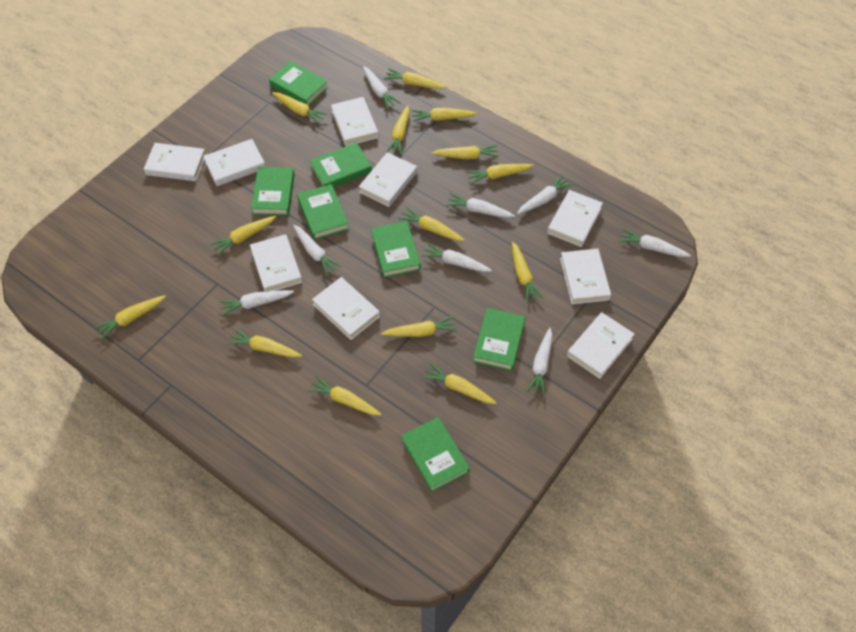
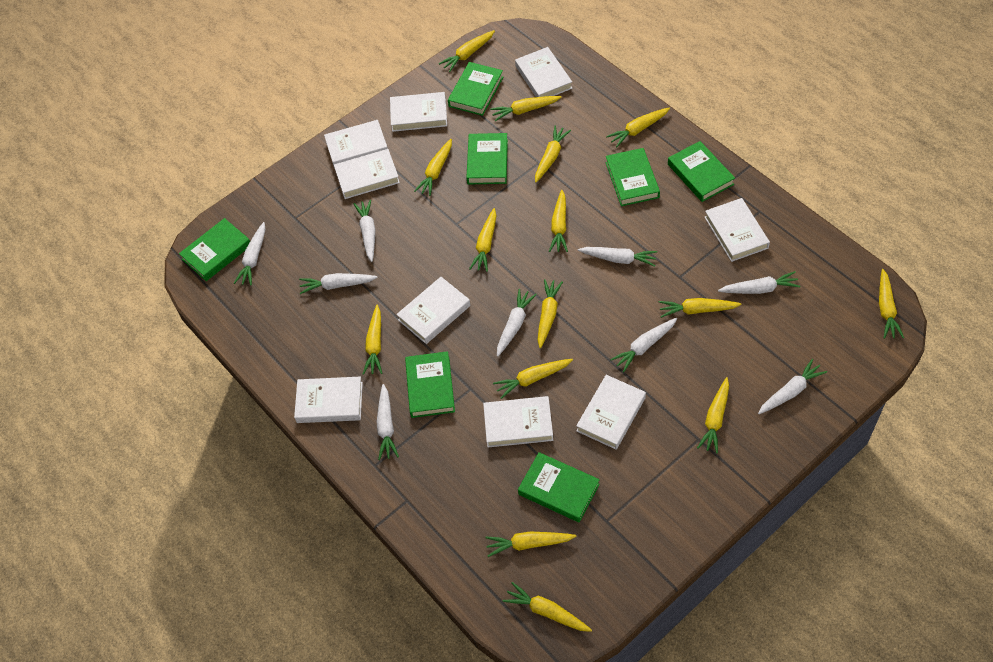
white carrot: 8 -> 9
yellow carrot: 14 -> 15

